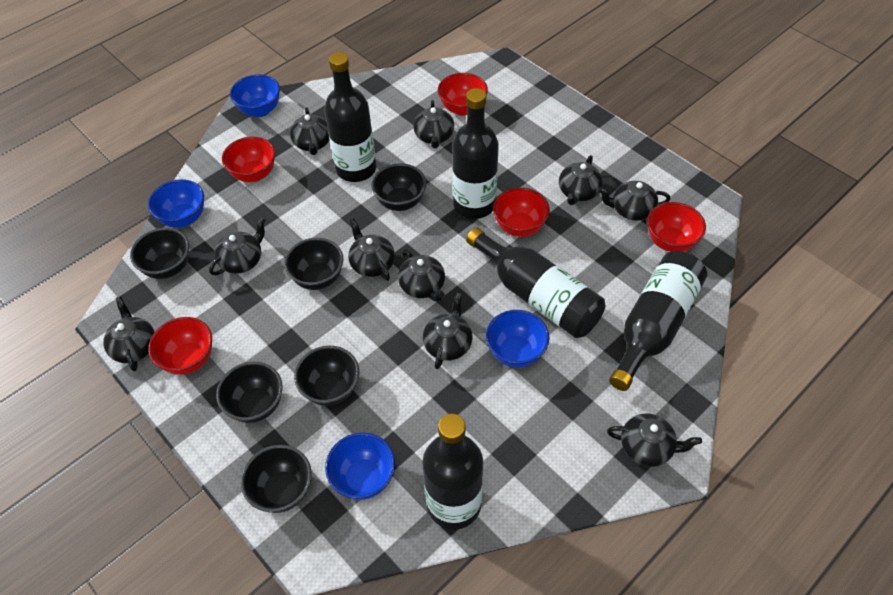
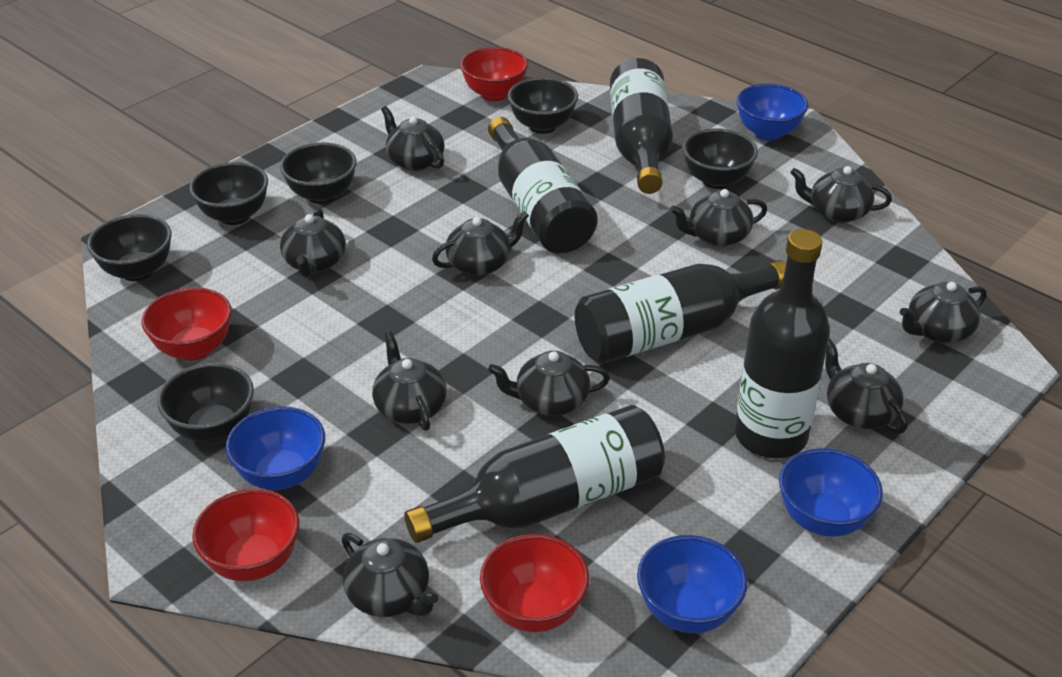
red bowl: 5 -> 4

